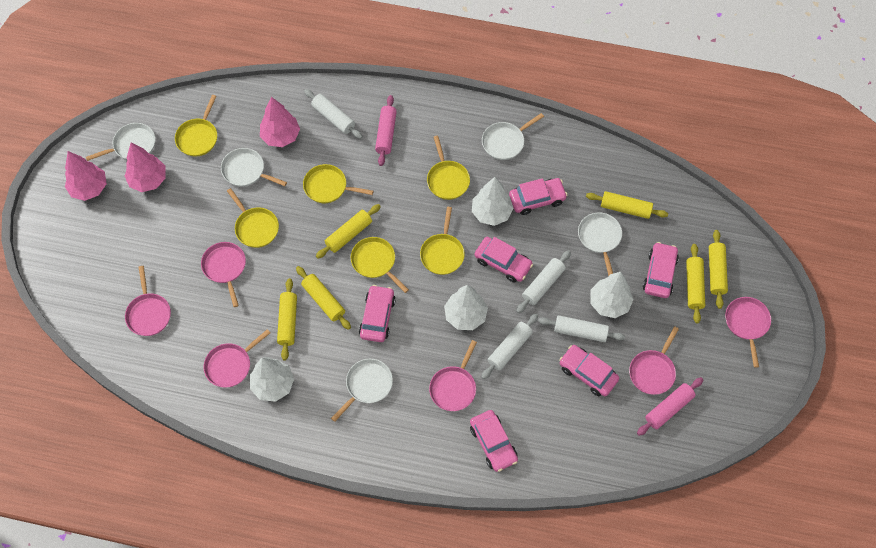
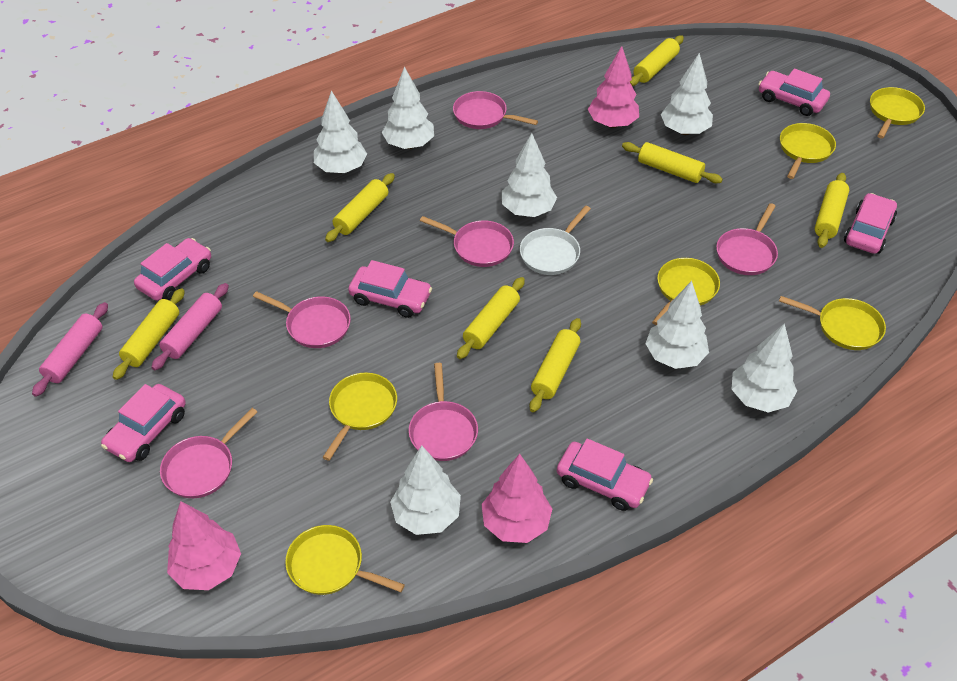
white pan: 5 -> 1
white rolling pin: 4 -> 0
white tree: 4 -> 7
yellow rolling pin: 6 -> 7

